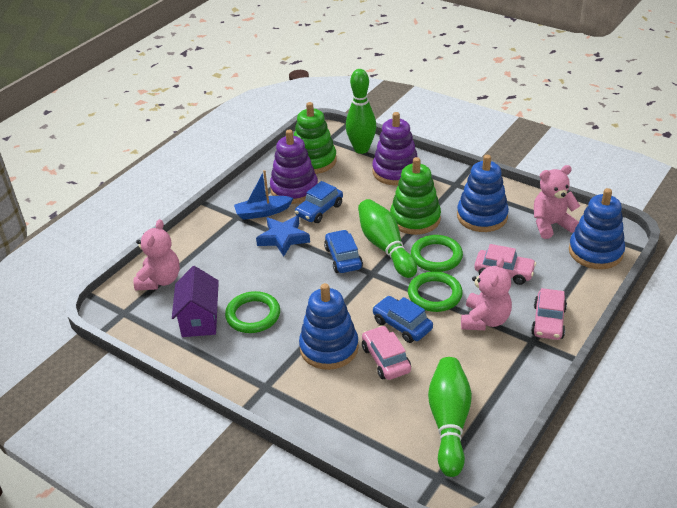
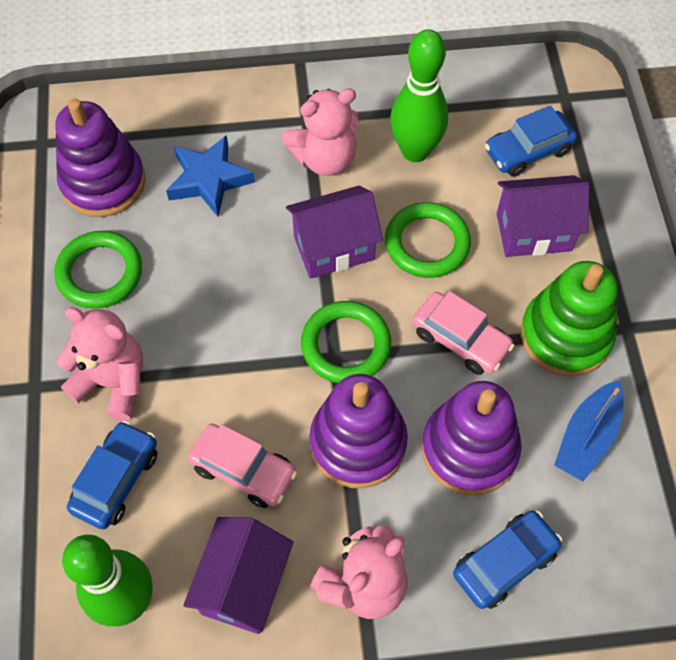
blue stacking toy: 3 -> 0
green bowling pin: 3 -> 2
green stacking toy: 2 -> 1
pink car: 3 -> 2
purple house: 1 -> 3
purple stacking toy: 2 -> 3

